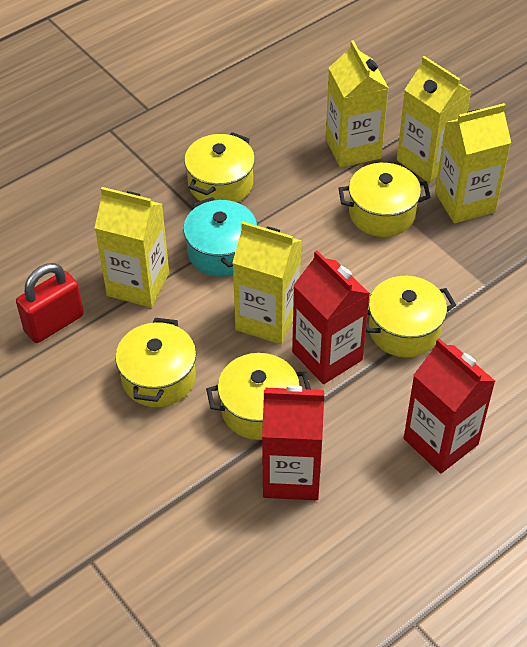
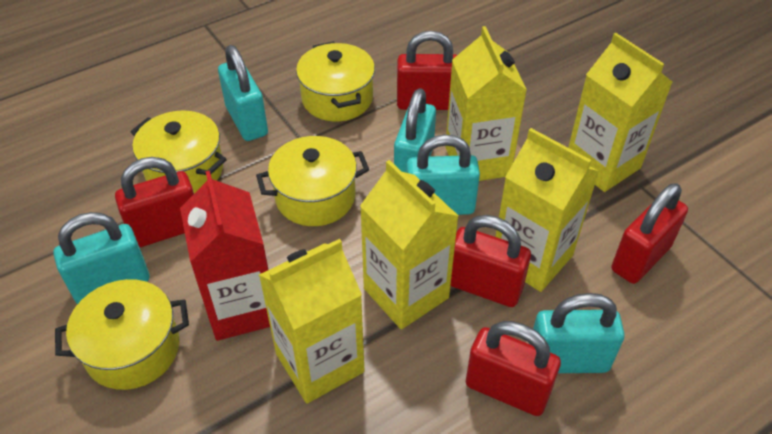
red carton: 3 -> 1
red padlock: 1 -> 5
turquoise padlock: 0 -> 5
turquoise pot: 1 -> 0
yellow pot: 5 -> 4

